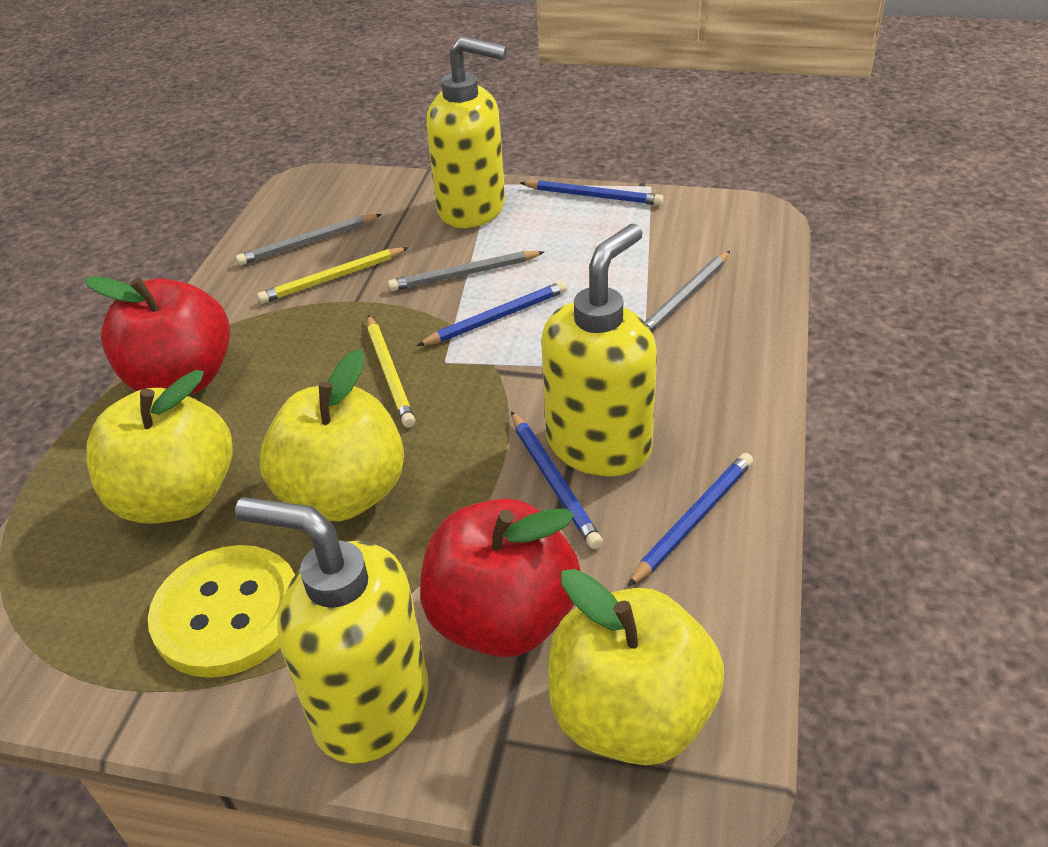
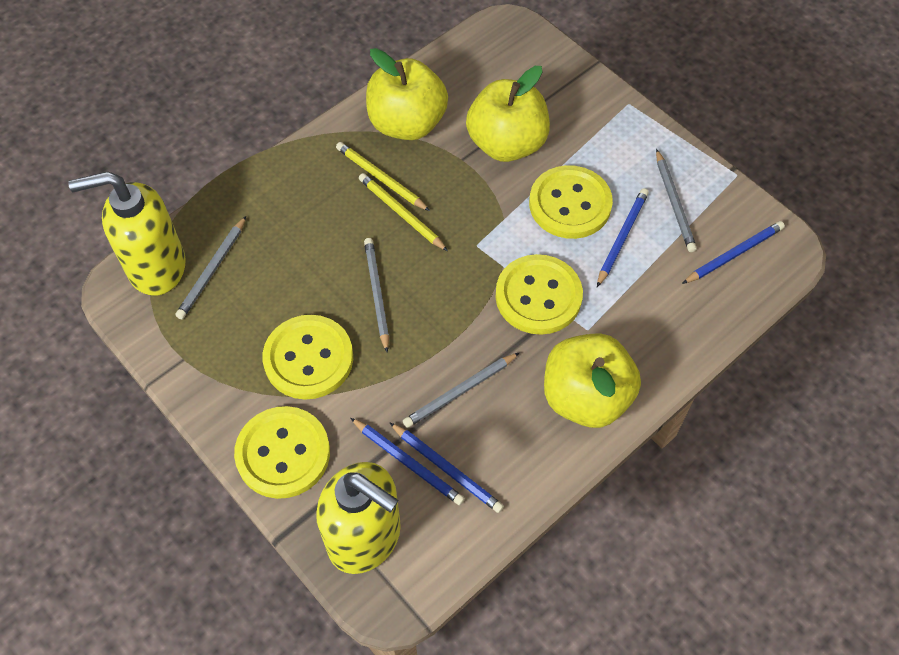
grey pencil: 3 -> 4
red apple: 2 -> 0
yellow button: 1 -> 4
yellow soap dispenser: 3 -> 2

